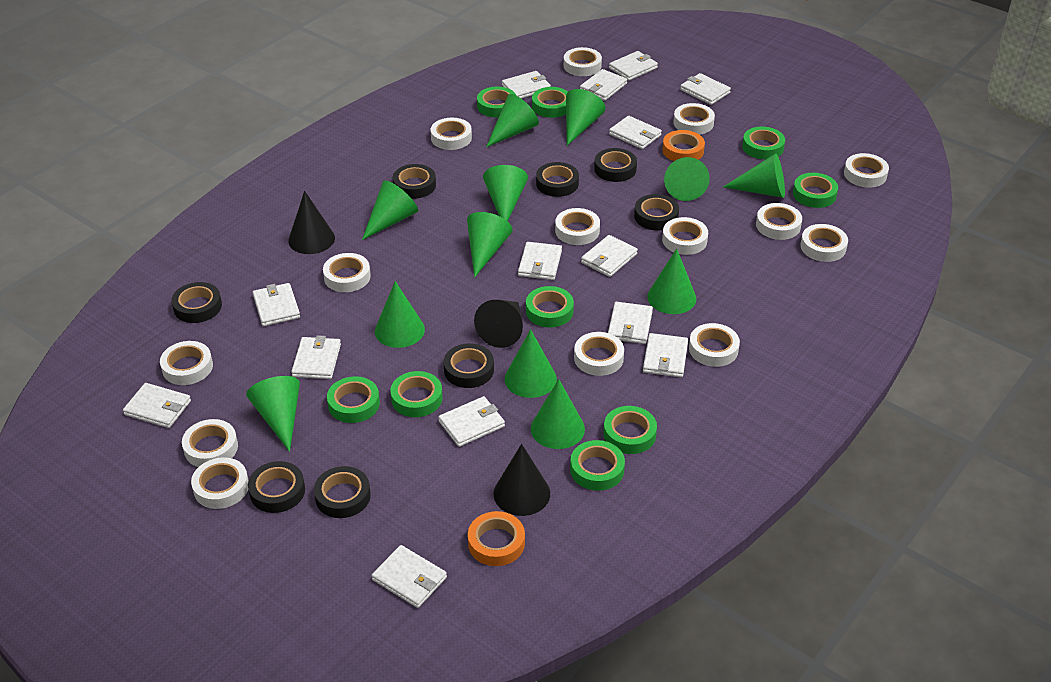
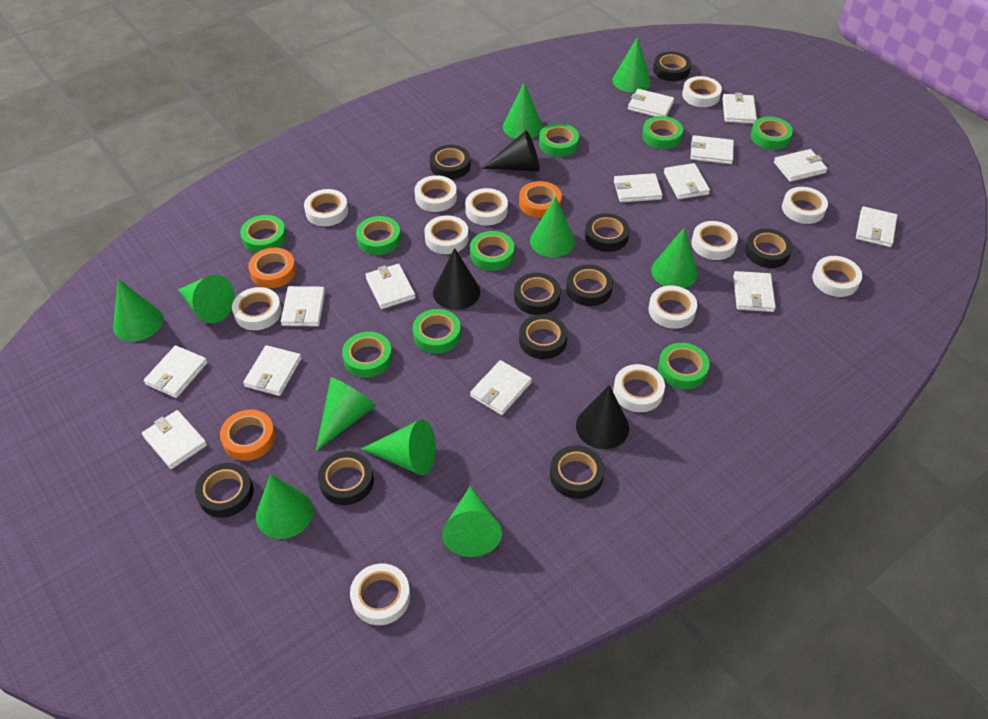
black tape: 8 -> 10
green cone: 12 -> 10
orange tape: 2 -> 3
white tape: 14 -> 12

